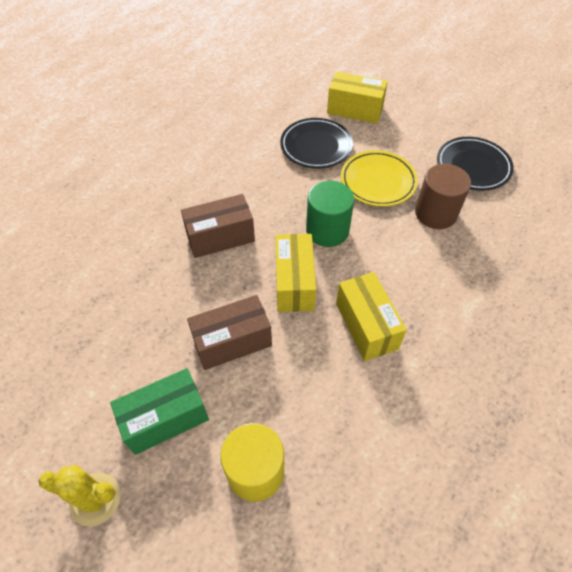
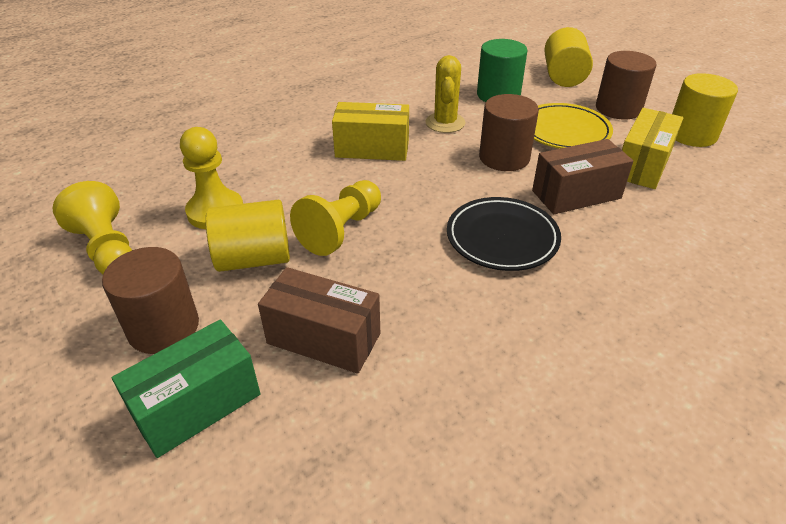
black plate: 2 -> 1
brown cylinder: 1 -> 3
yellow box: 3 -> 2
yellow cylinder: 1 -> 3
yellow pawn: 0 -> 3

